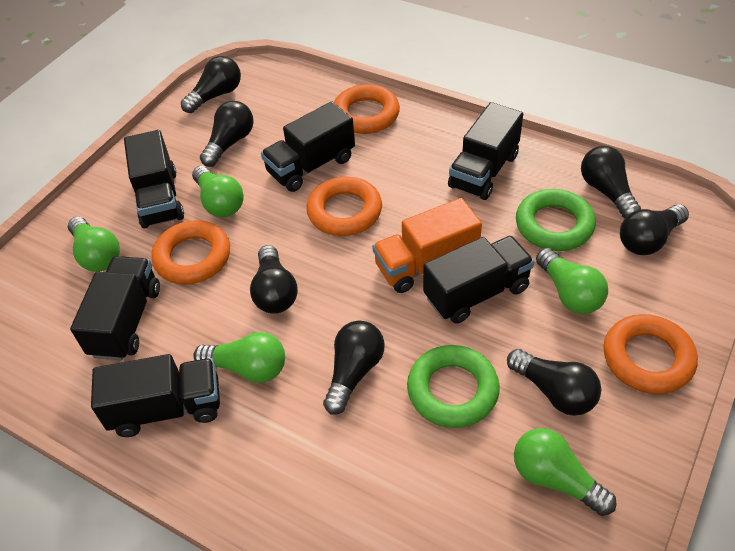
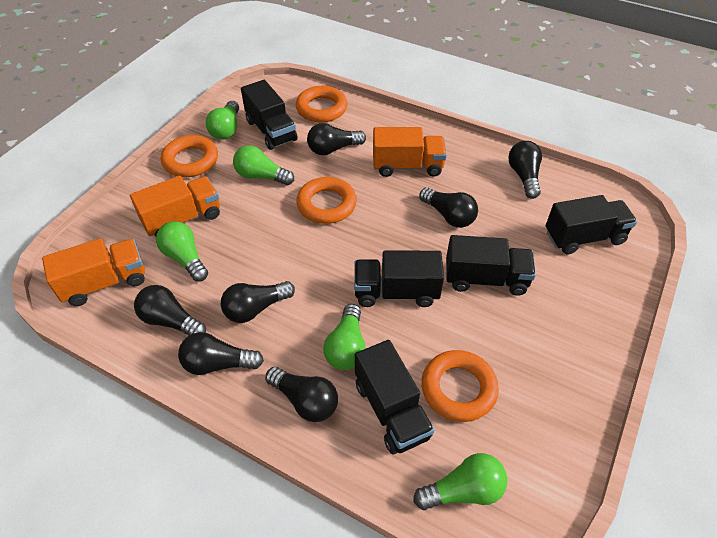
black truck: 6 -> 5
green ring: 2 -> 0
orange truck: 1 -> 3

